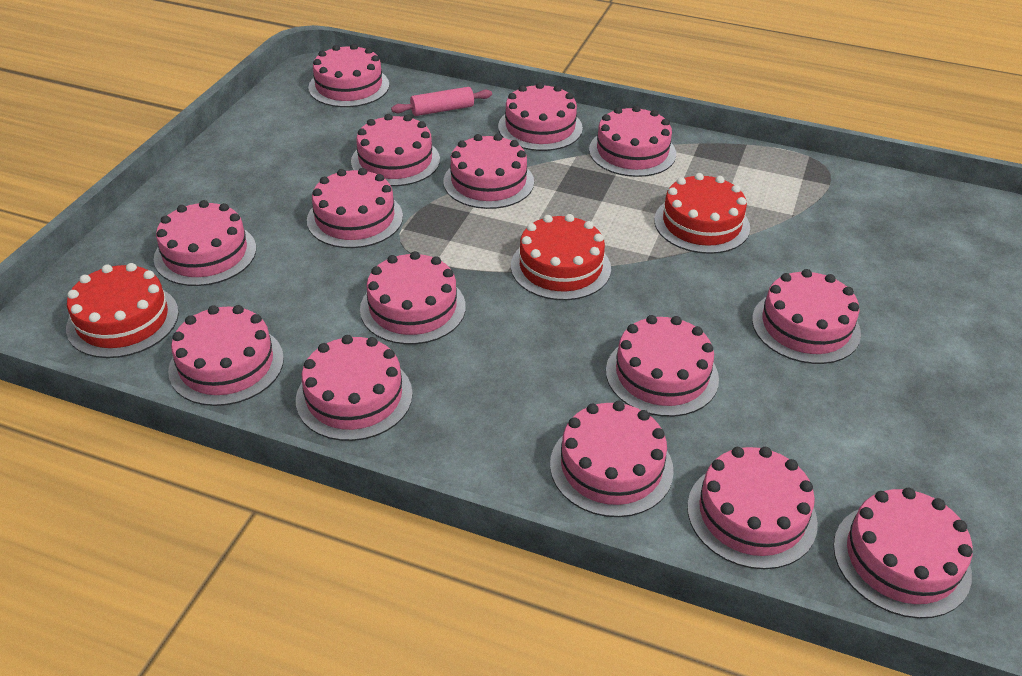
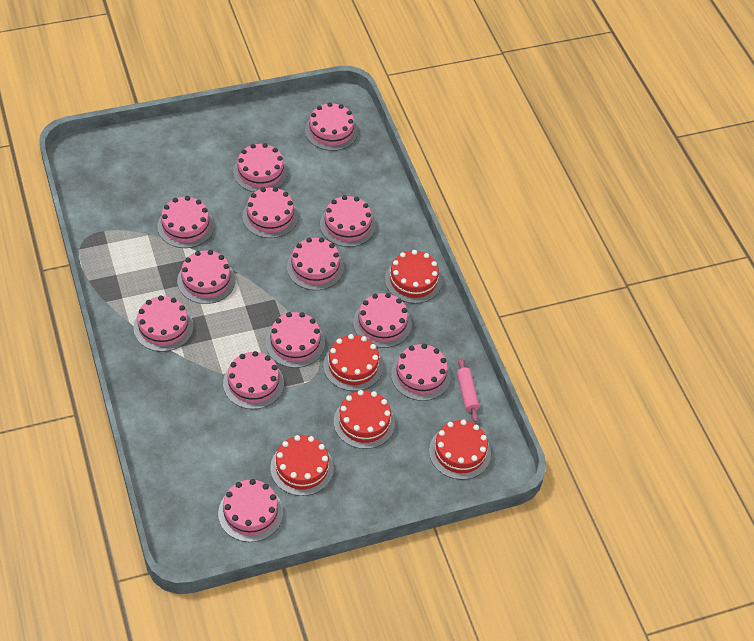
pink cake: 15 -> 13
red cake: 3 -> 5

